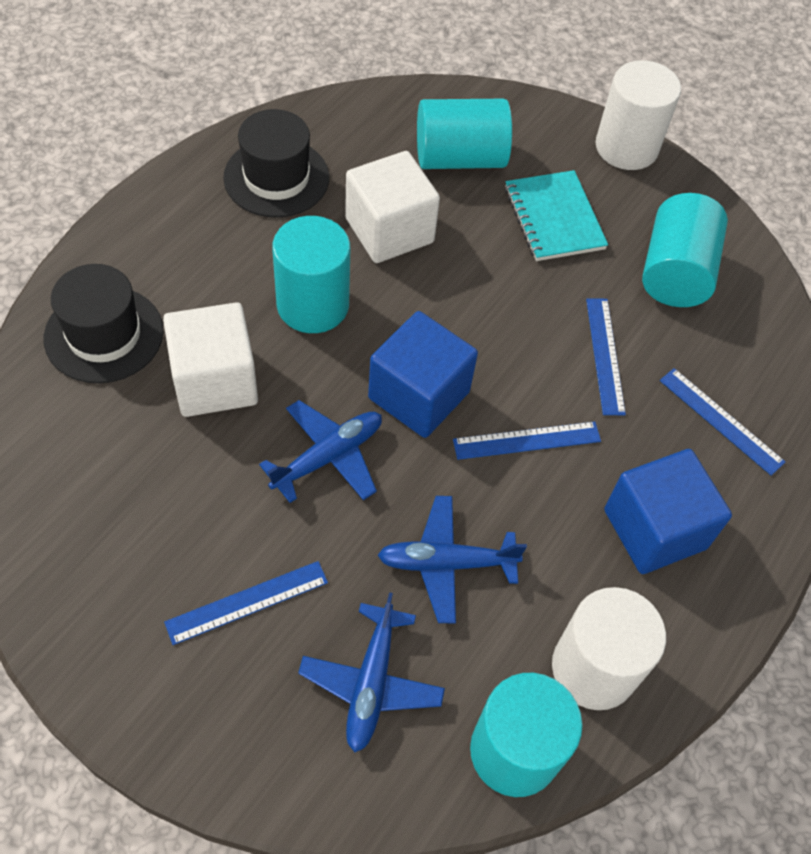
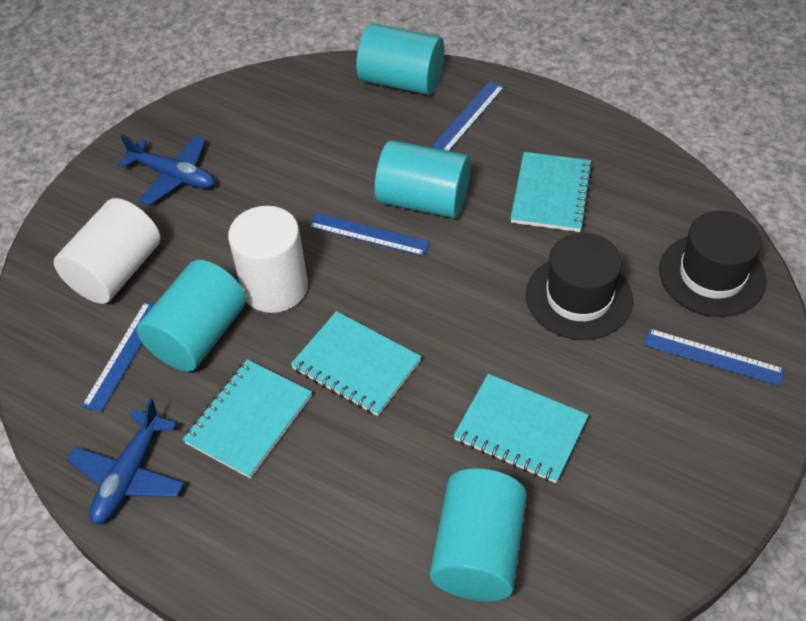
blue cube: 2 -> 0
blue plane: 3 -> 2
turquoise notebook: 1 -> 4
white cube: 2 -> 0

